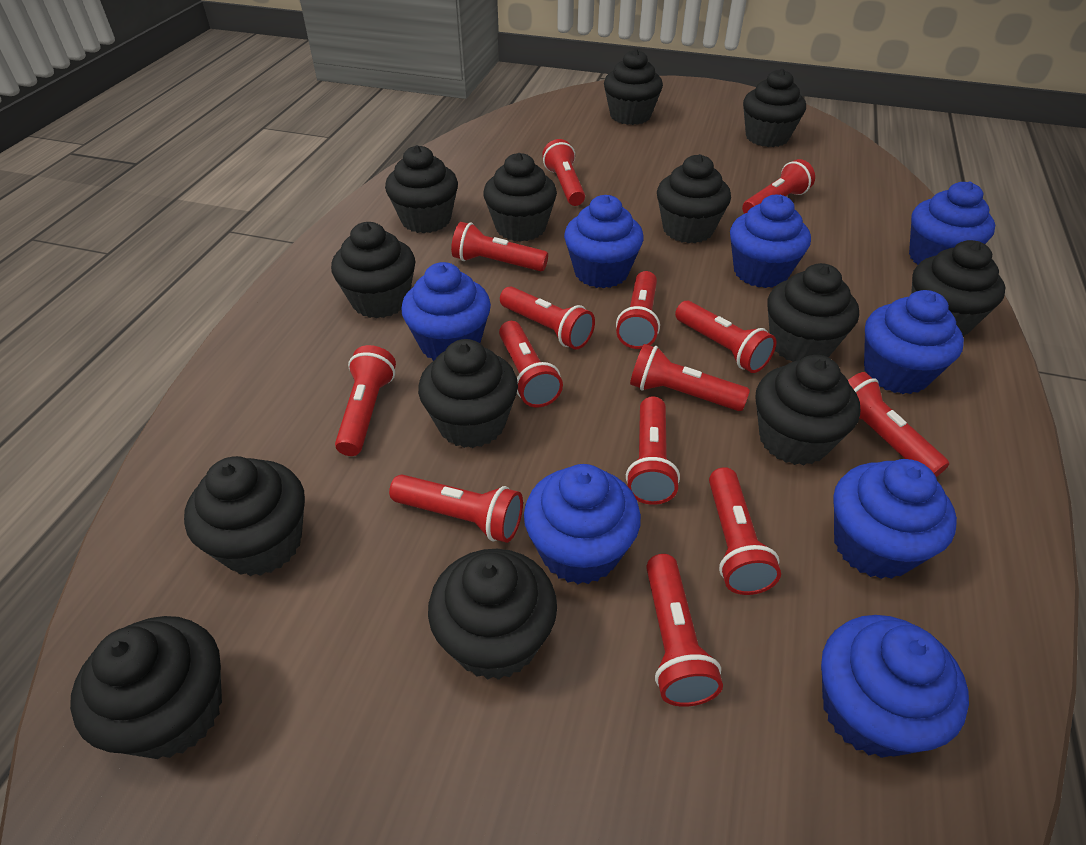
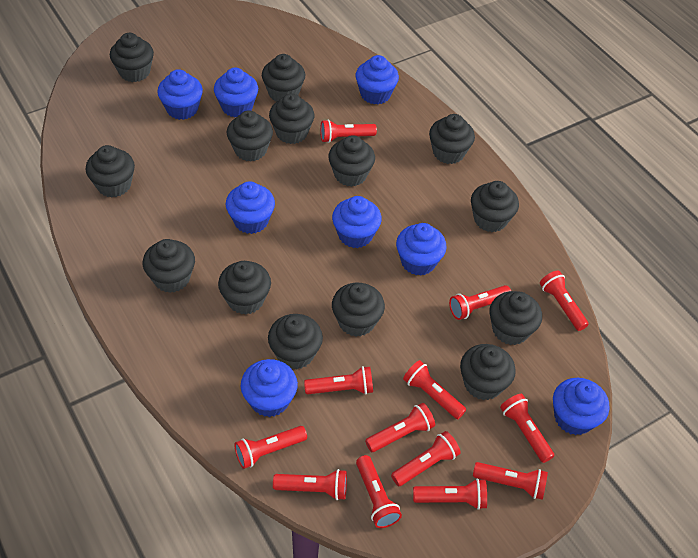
black cupcake: 13 -> 14
red flashlight: 14 -> 13

